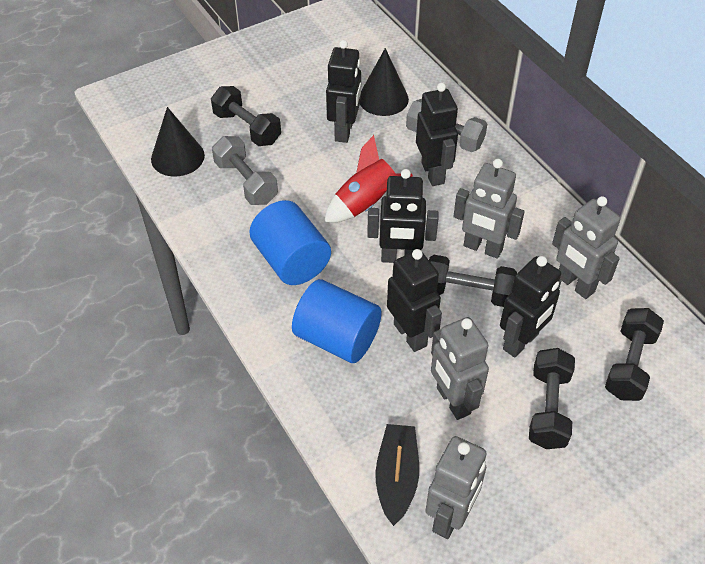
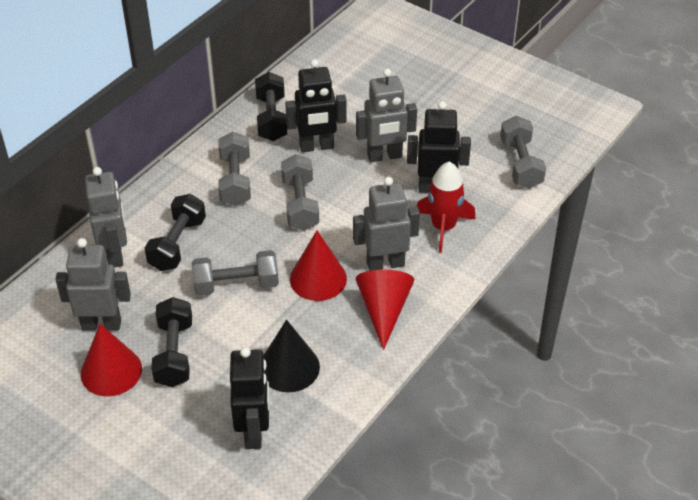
black boat: 1 -> 0
black cone: 2 -> 1
black dumbbell: 4 -> 3
black robot: 5 -> 3
blue cylinder: 2 -> 0
grey dumbbell: 2 -> 4
red cone: 0 -> 3

